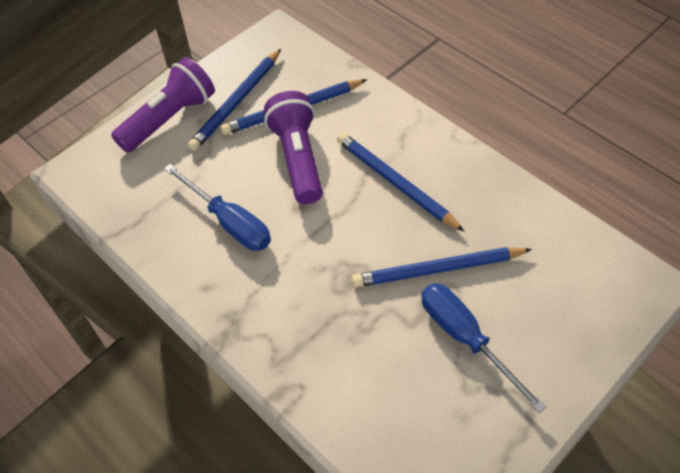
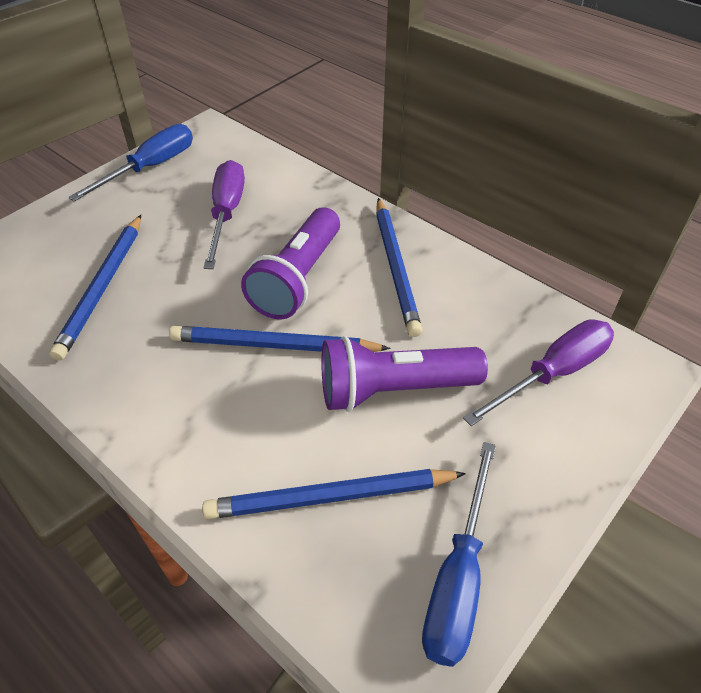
purple screwdriver: 0 -> 2

